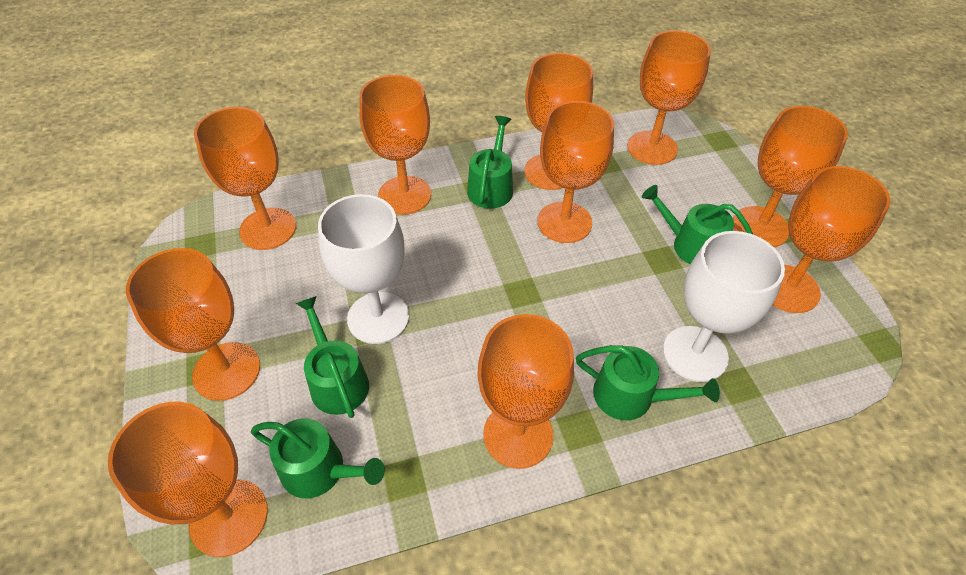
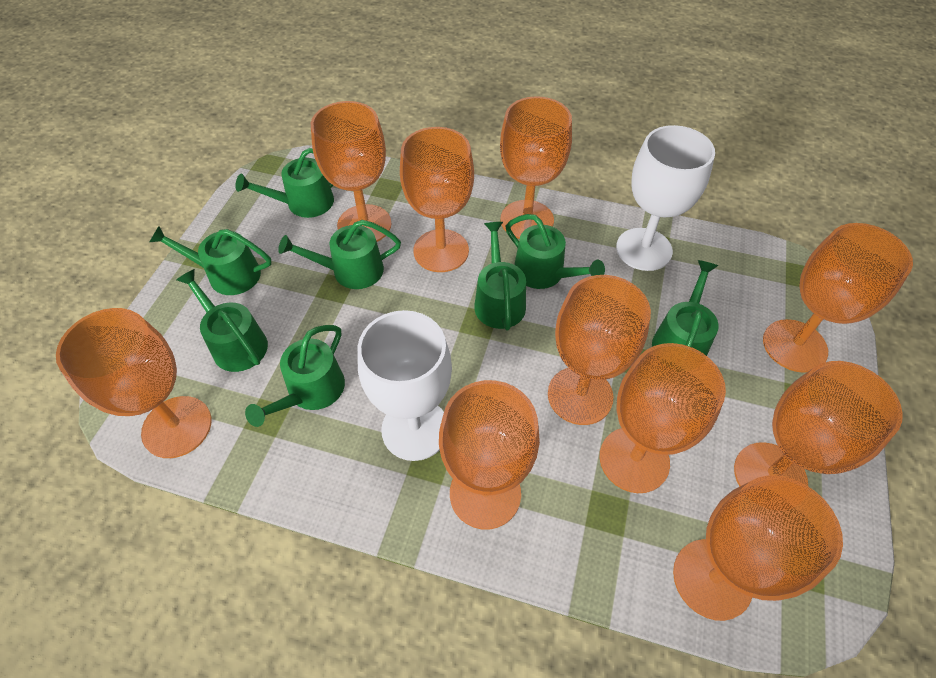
green watering can: 5 -> 8

